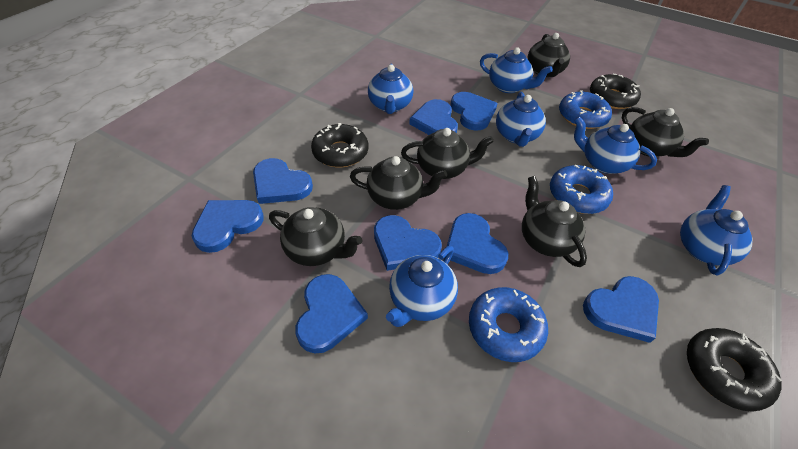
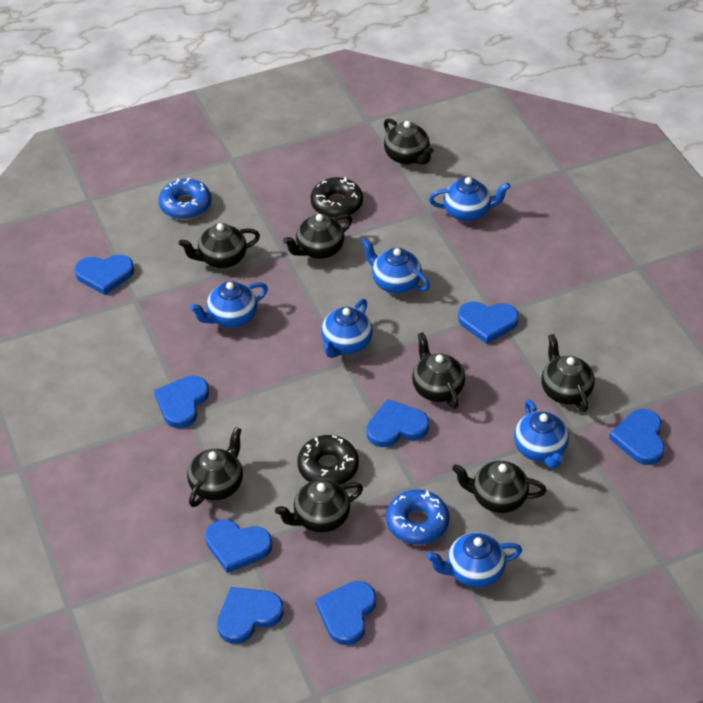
black donut: 3 -> 2
black teapot: 6 -> 8
blue donut: 3 -> 2

